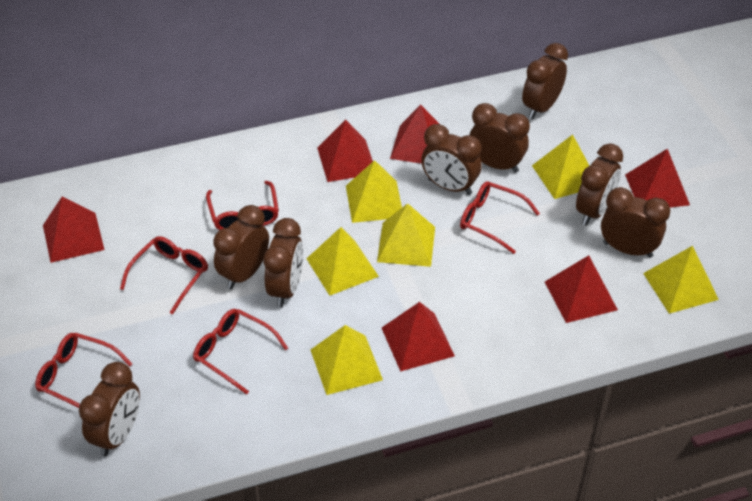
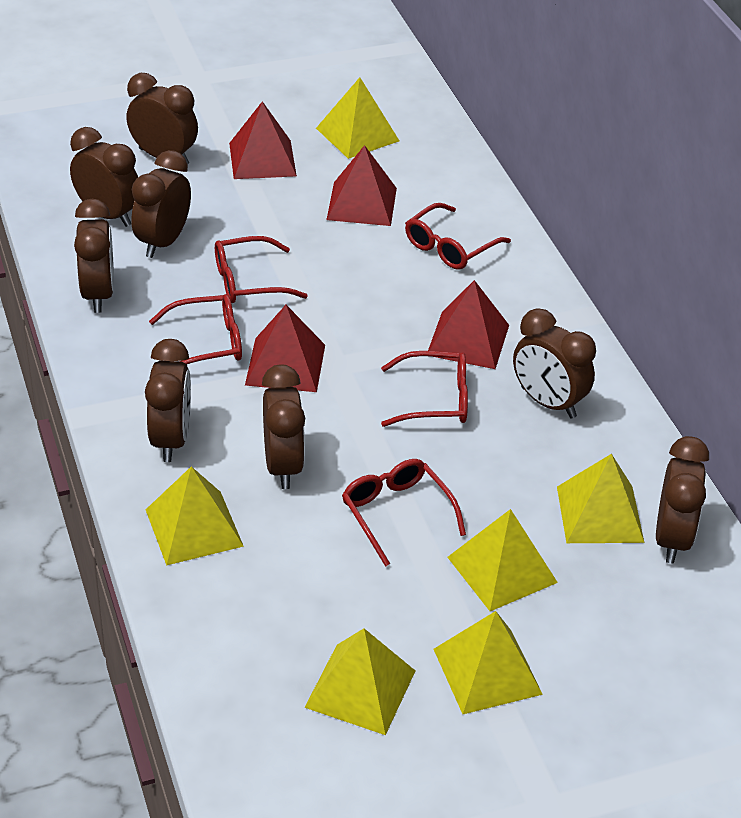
red pyramid: 6 -> 4

